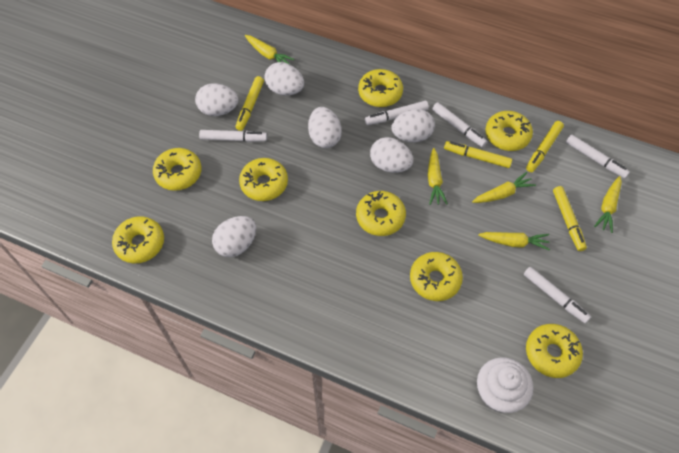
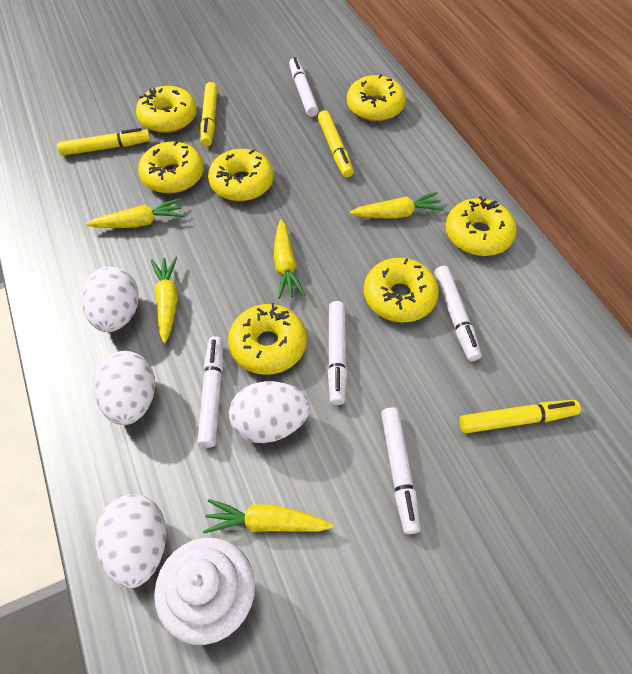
white egg: 6 -> 4
yellow donut: 8 -> 7

